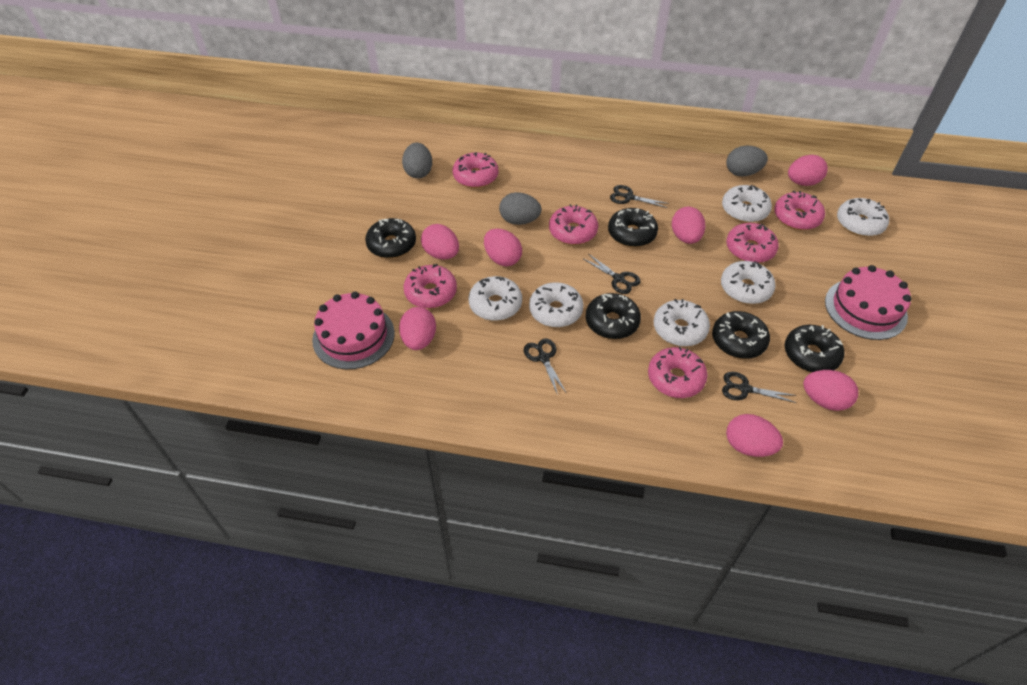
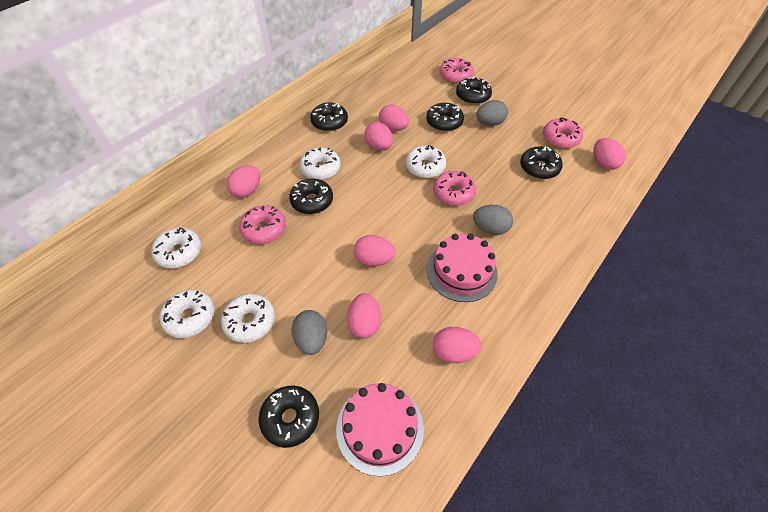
black donut: 5 -> 6
black scissors: 4 -> 0
pink donut: 6 -> 4
white donut: 6 -> 5

